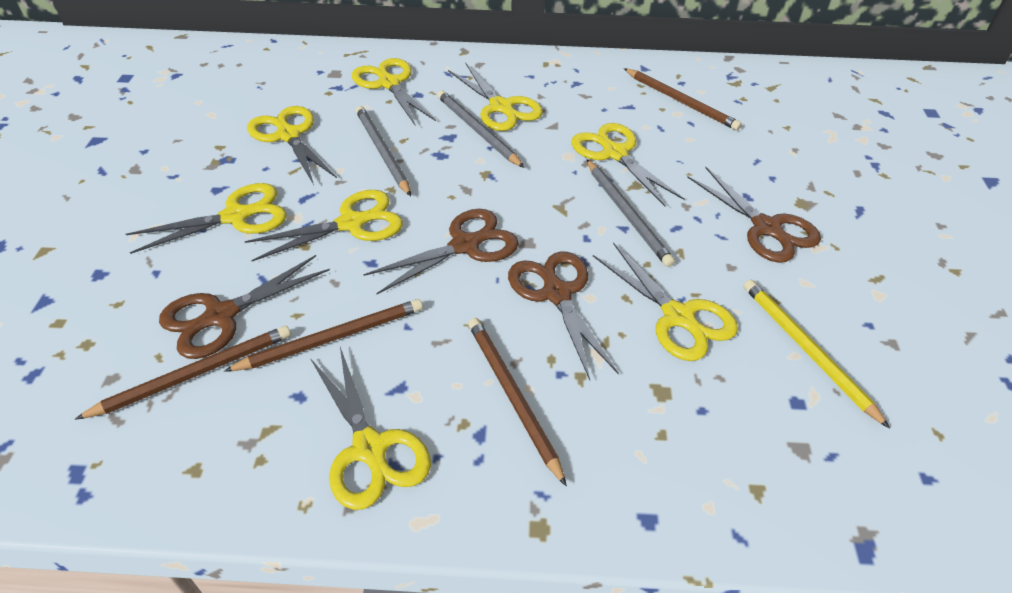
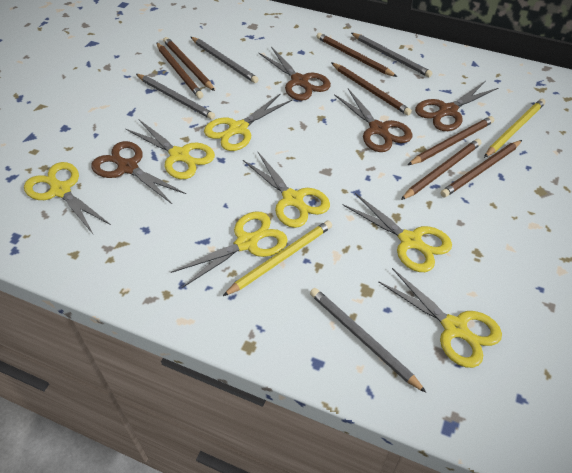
brown pencil: 4 -> 7
grey pencil: 3 -> 4
yellow pencil: 1 -> 2
yellow scissors: 8 -> 7

